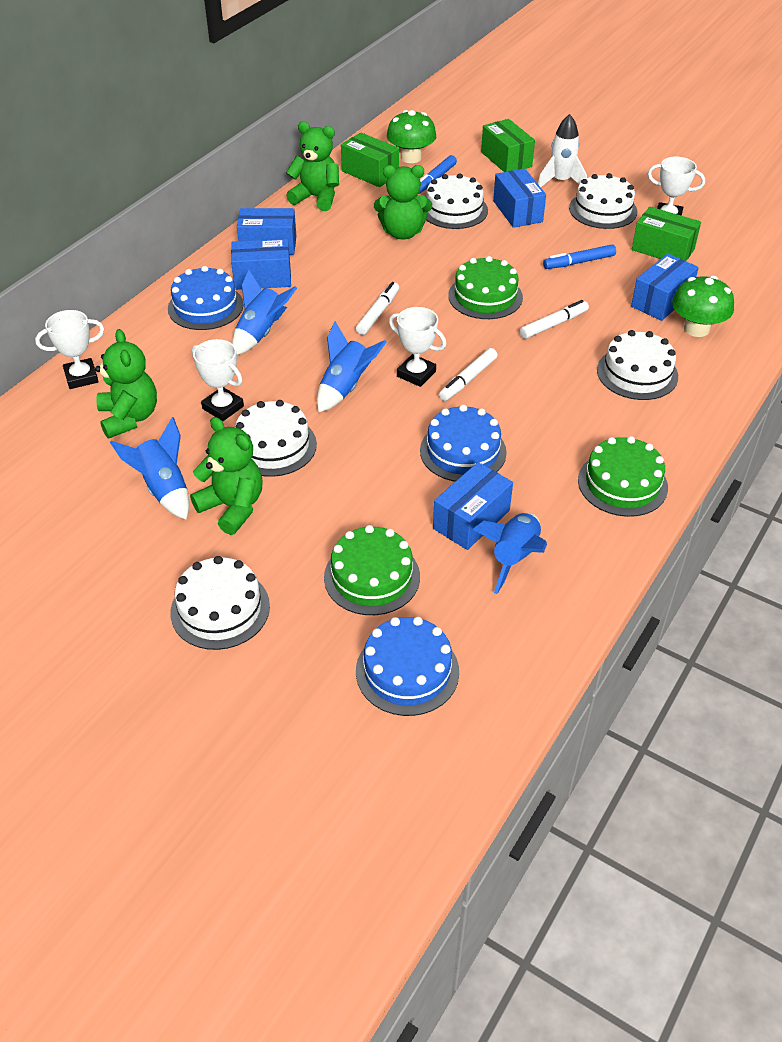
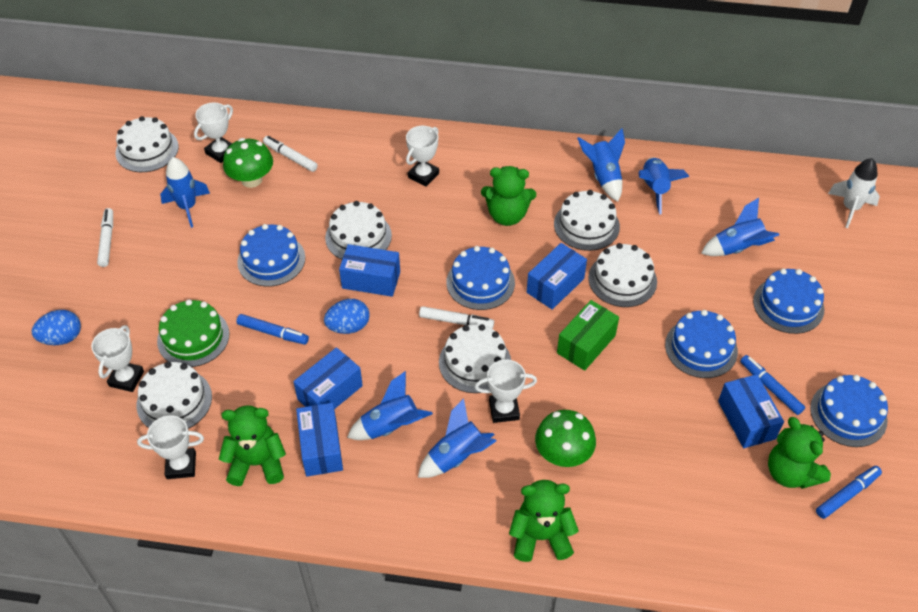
blue cake: 3 -> 5
blue egg: 0 -> 2
blue marker: 2 -> 3
blue rocket: 4 -> 6
green box: 3 -> 1
green cake: 3 -> 1
white cake: 5 -> 6
white trophy: 4 -> 5

